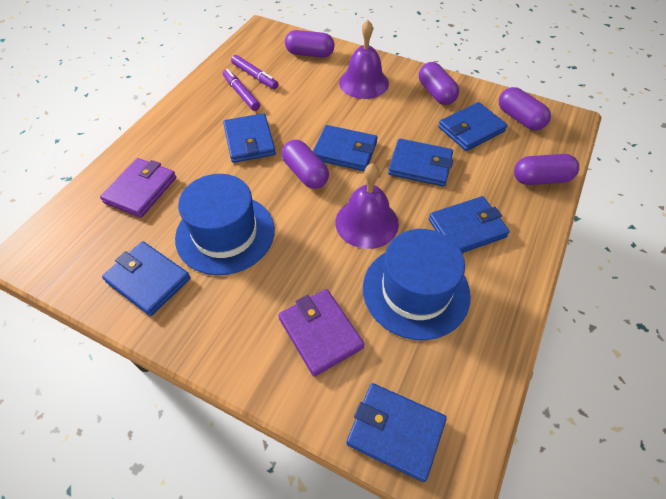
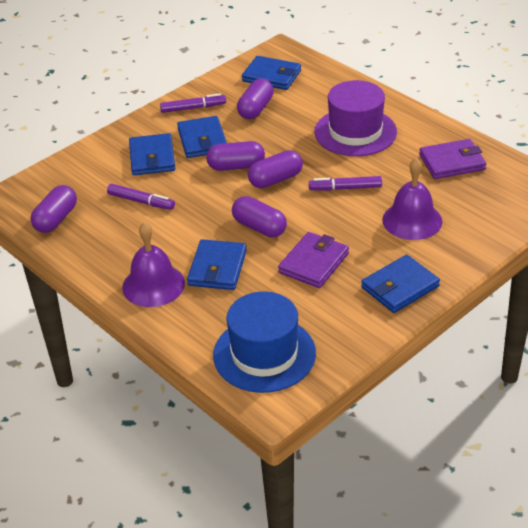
blue hat: 2 -> 1
blue wallet: 7 -> 5
purple hat: 0 -> 1
purple marker: 2 -> 3

